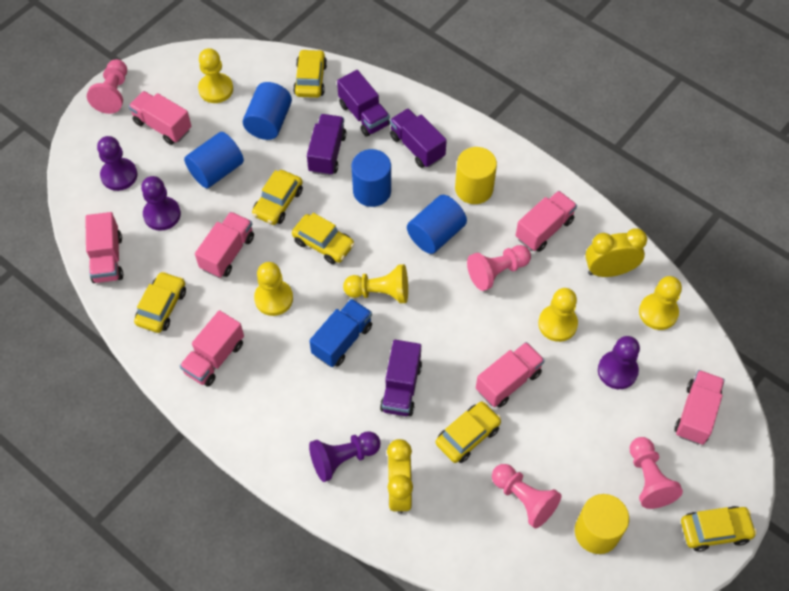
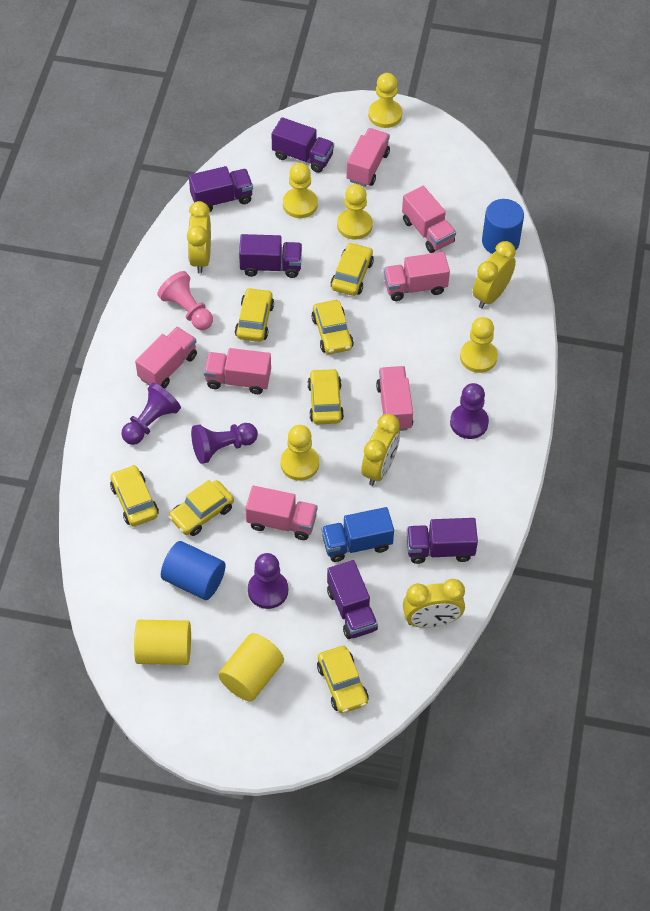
blue cylinder: 4 -> 2
pink pawn: 4 -> 1
purple truck: 4 -> 5
yellow car: 6 -> 7
yellow clock: 2 -> 4

